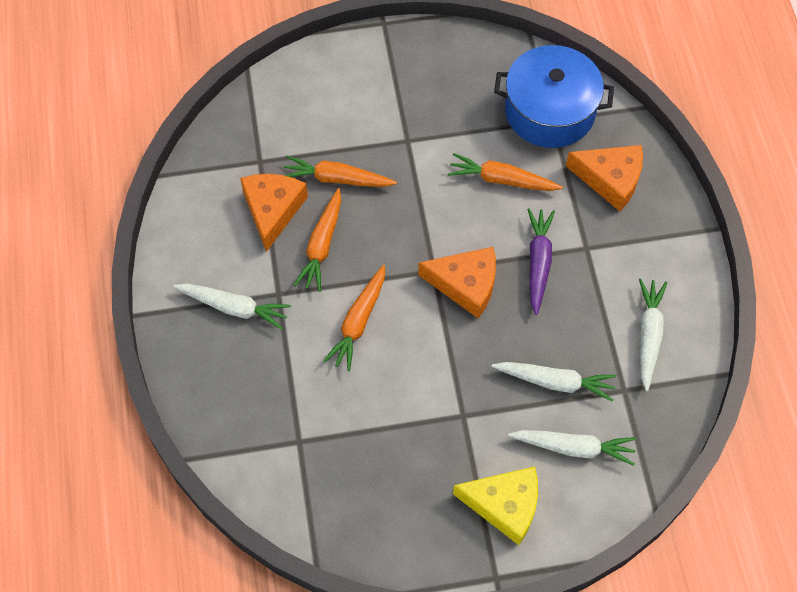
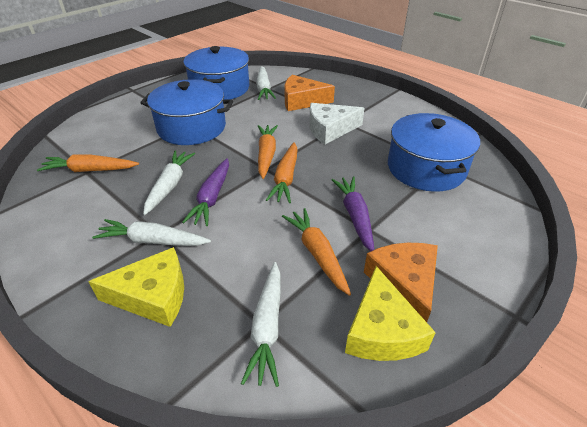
blue pot: 1 -> 3
orange cheese: 3 -> 2
purple carrot: 1 -> 2
white cheese: 0 -> 1
yellow cheese: 1 -> 2

